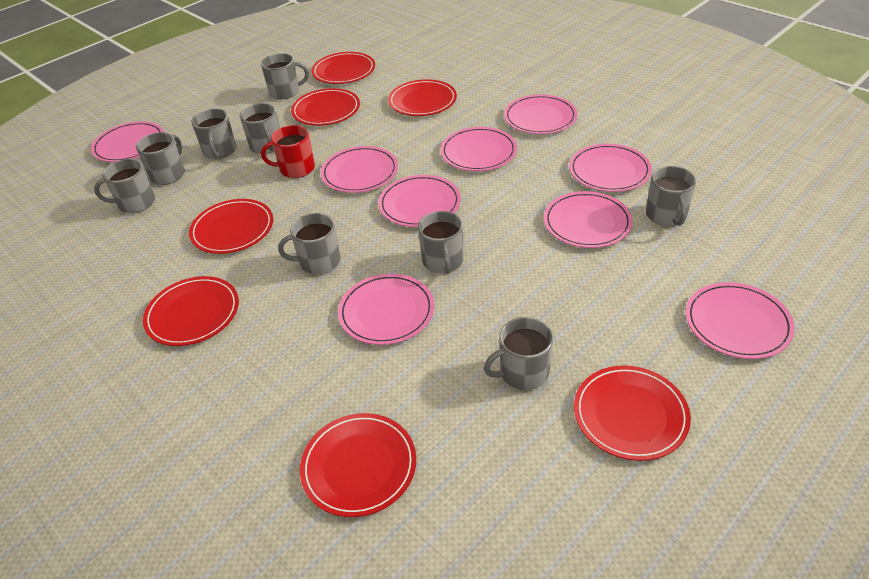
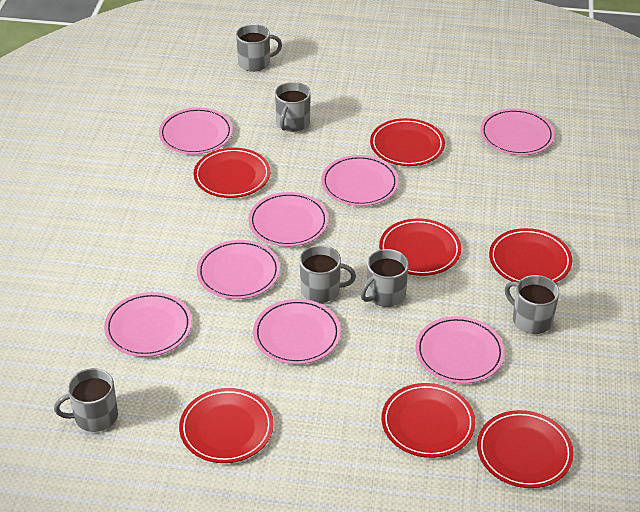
grey mug: 9 -> 6
pink plate: 9 -> 8
red mug: 1 -> 0

